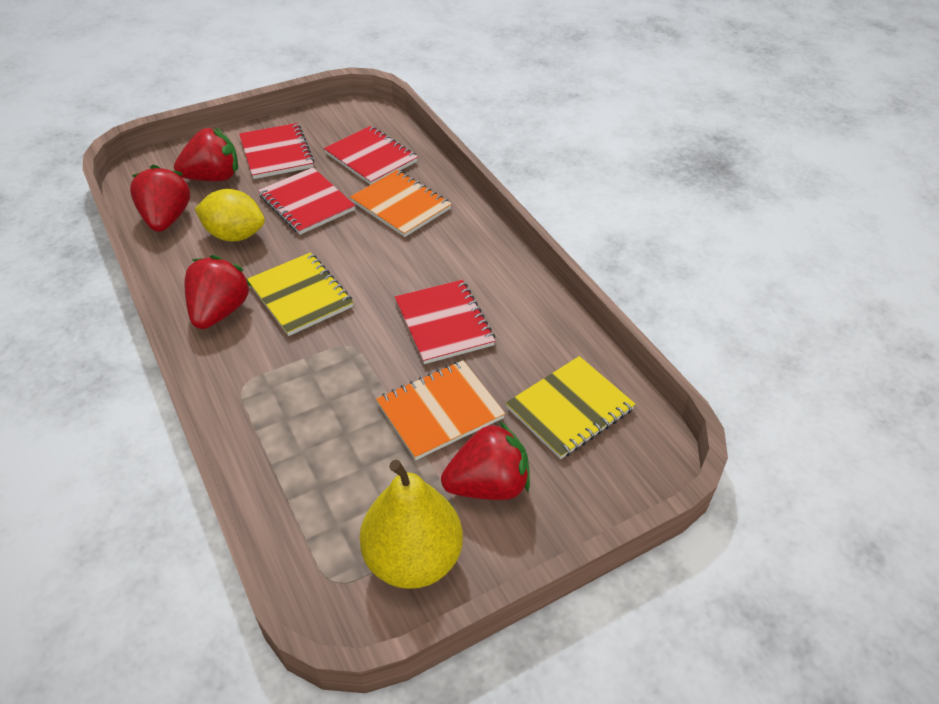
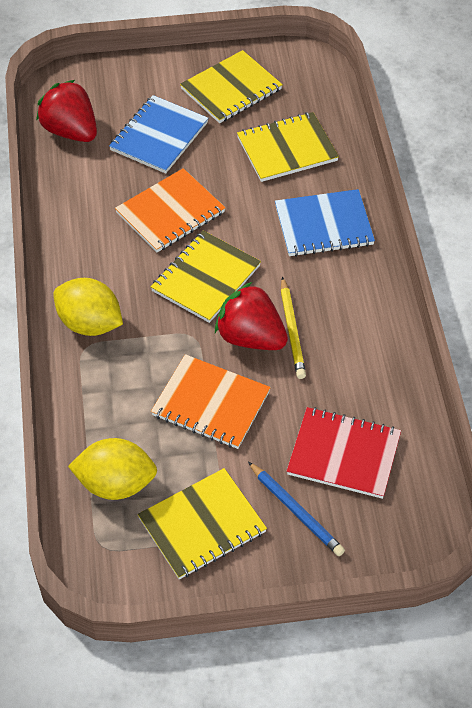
blue notebook: 0 -> 2
blue pencil: 0 -> 1
red notebook: 4 -> 1
red strawberry: 4 -> 2
yellow lemon: 1 -> 2
yellow notebook: 2 -> 4
yellow pear: 1 -> 0
yellow pencil: 0 -> 1

